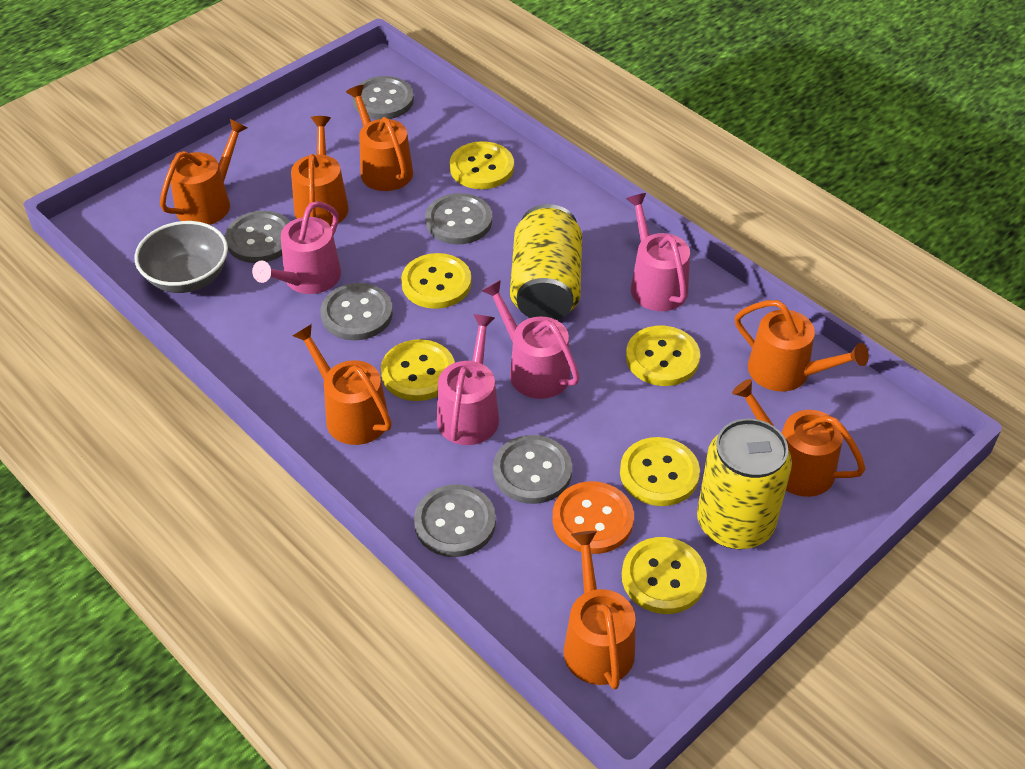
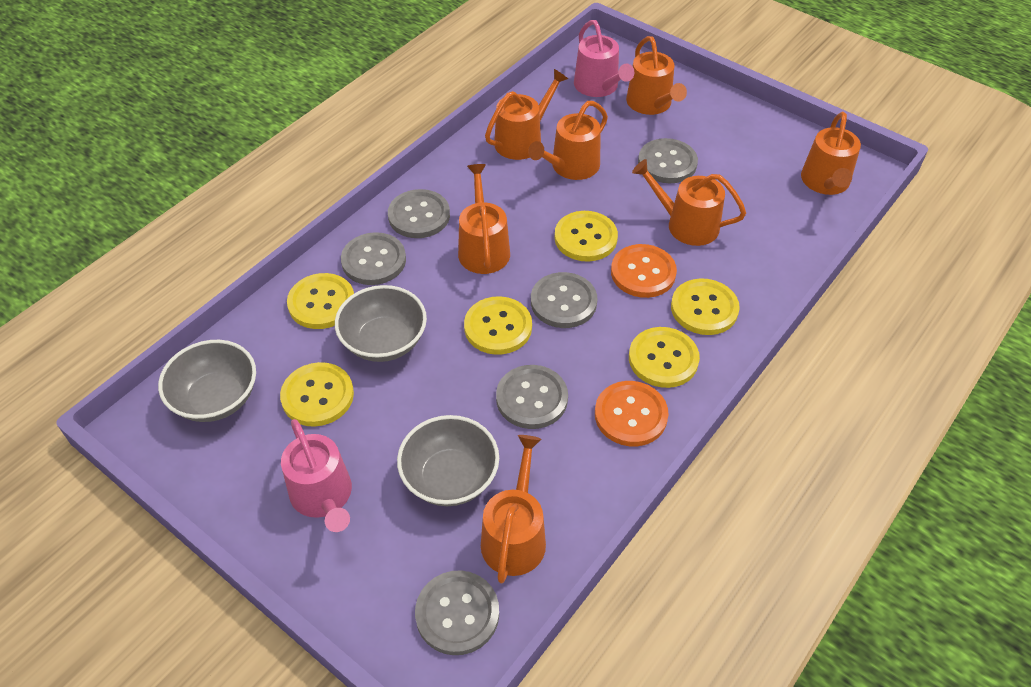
grey bowl: 1 -> 3
orange button: 1 -> 2
pink watering can: 4 -> 2
yellow can: 2 -> 0

